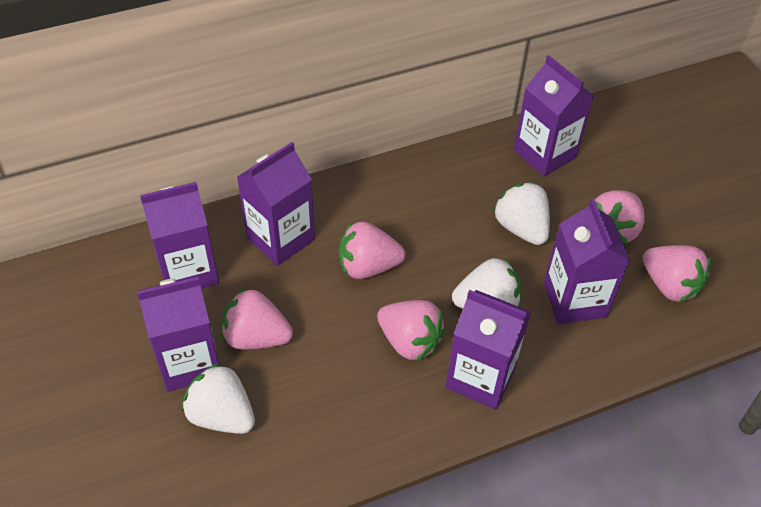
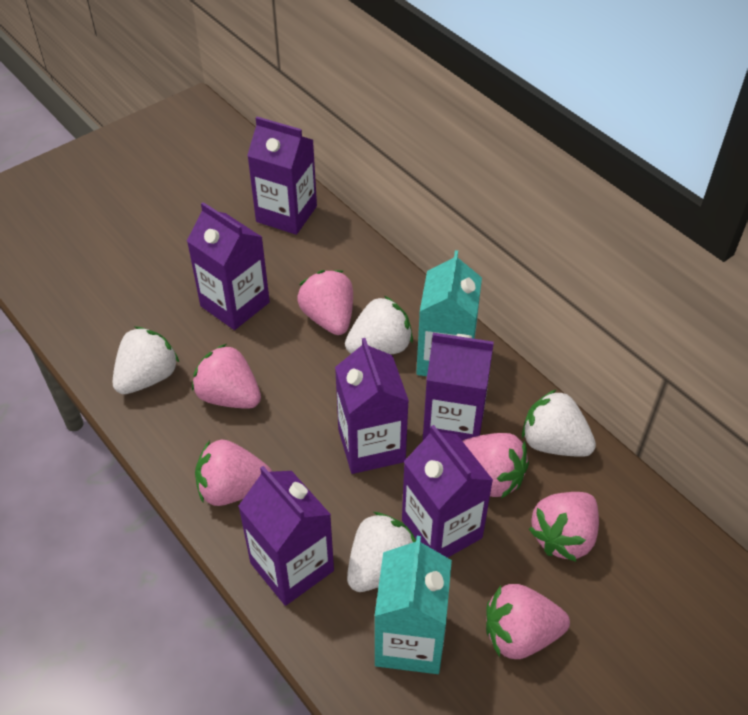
pink strawberry: 5 -> 6
turquoise carton: 0 -> 2
white strawberry: 3 -> 4

